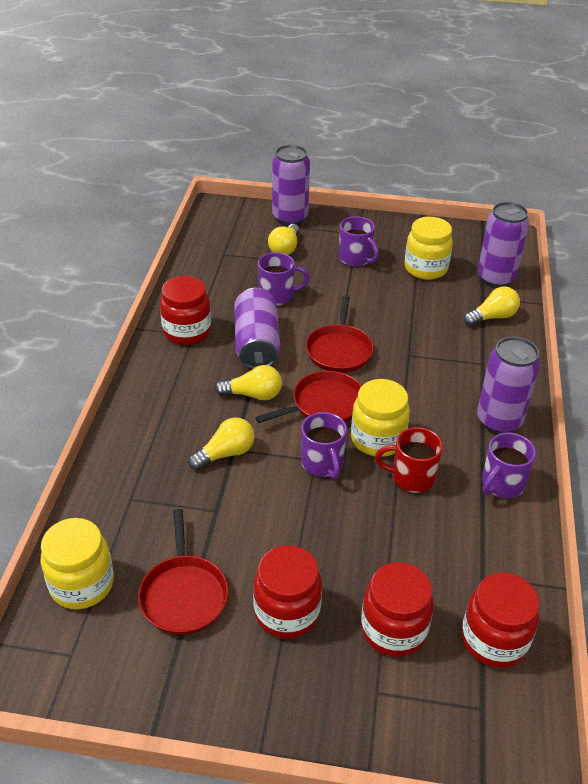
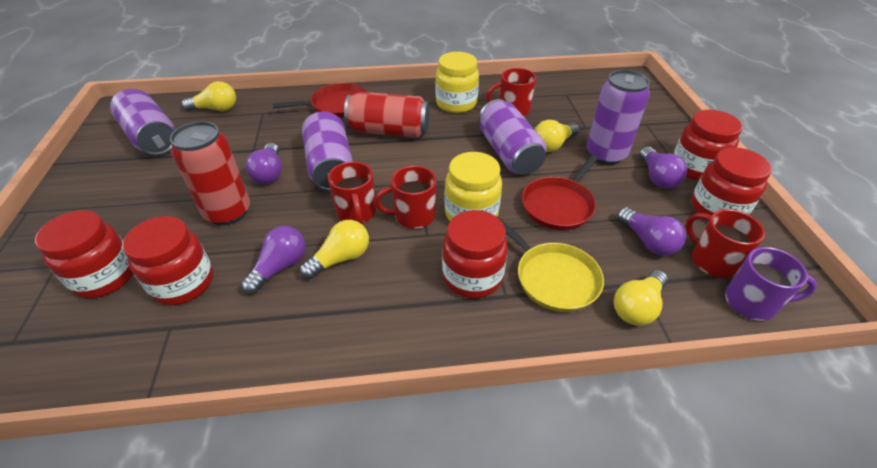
purple light bulb: 0 -> 4
purple mug: 4 -> 1
red can: 0 -> 2
red jar: 4 -> 5
red mug: 1 -> 4
red pan: 3 -> 2
yellow jar: 3 -> 2
yellow pan: 0 -> 1

